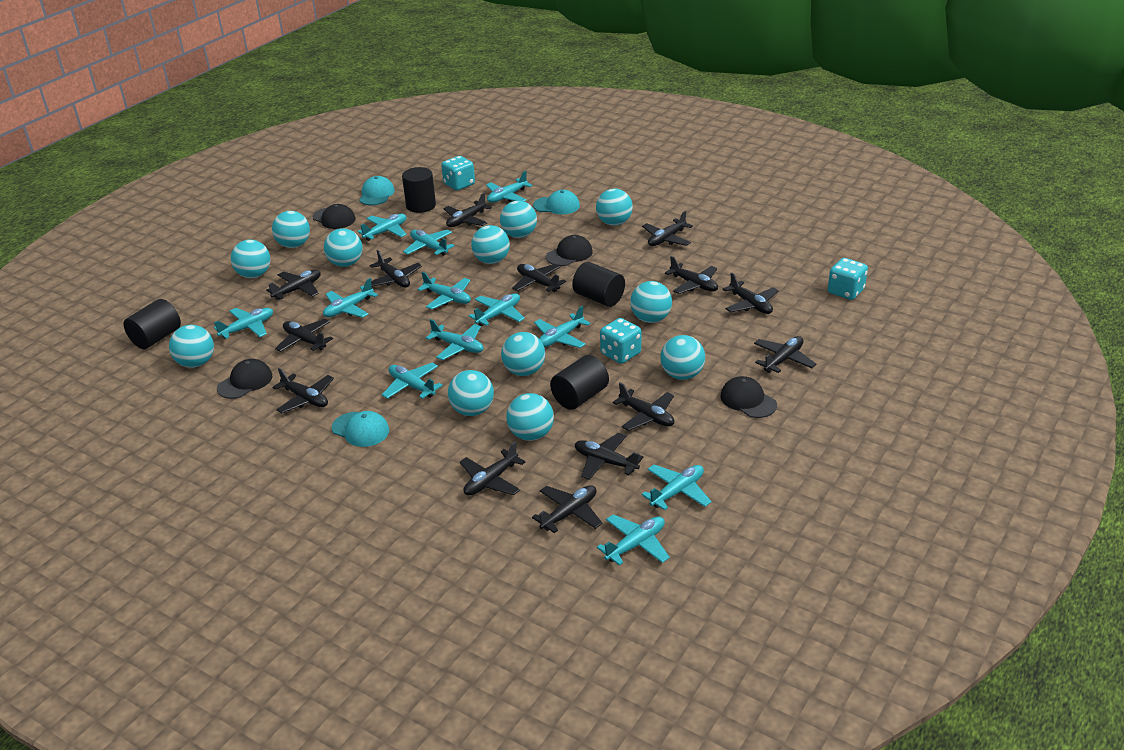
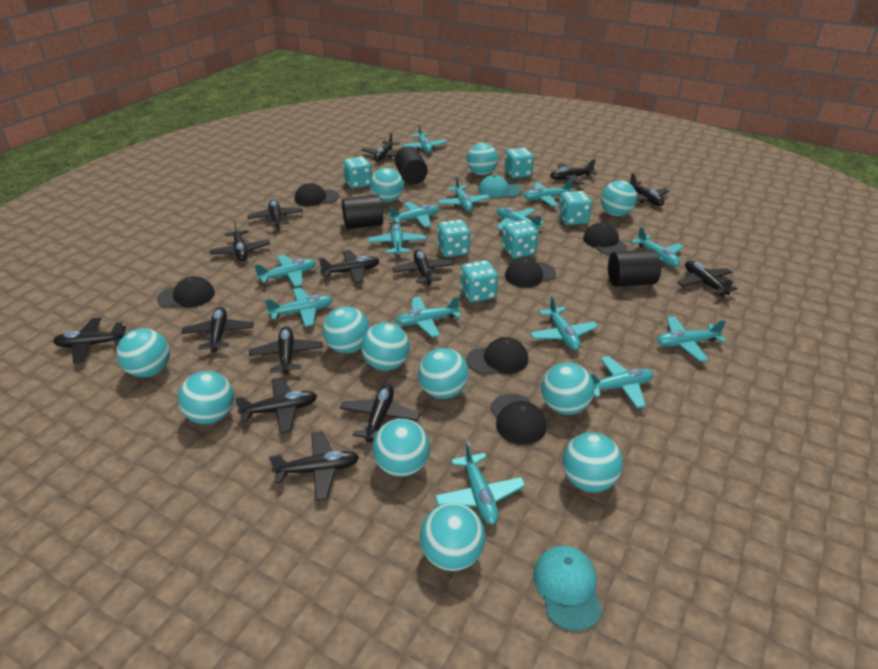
black cap: 4 -> 6
black cylinder: 4 -> 3
turquoise cap: 3 -> 2
turquoise dice: 3 -> 6
turquoise plane: 12 -> 14

